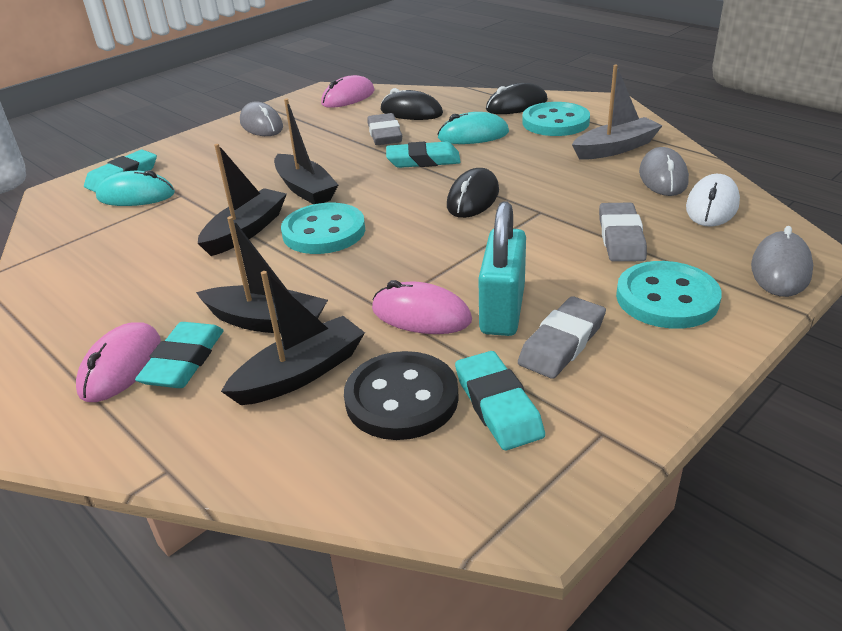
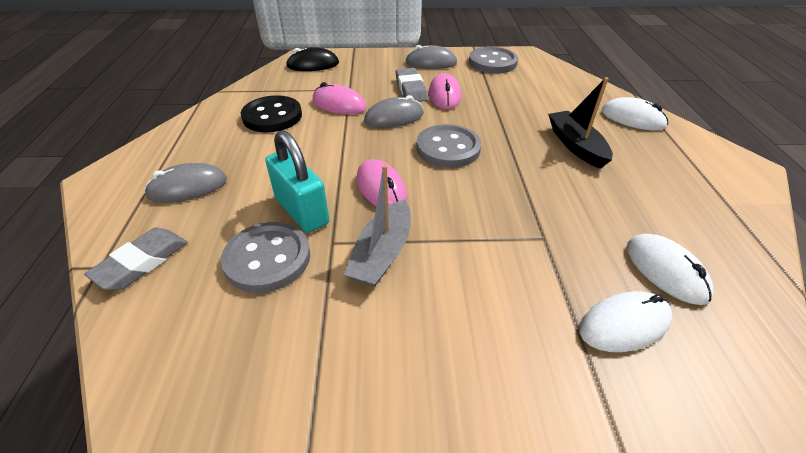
black boat: 4 -> 1
black mouse: 3 -> 1
grey button: 0 -> 3
grey eraser: 3 -> 2
turquoise button: 3 -> 0
turquoise eraser: 4 -> 0
turquoise mouse: 2 -> 0
white mouse: 1 -> 3

